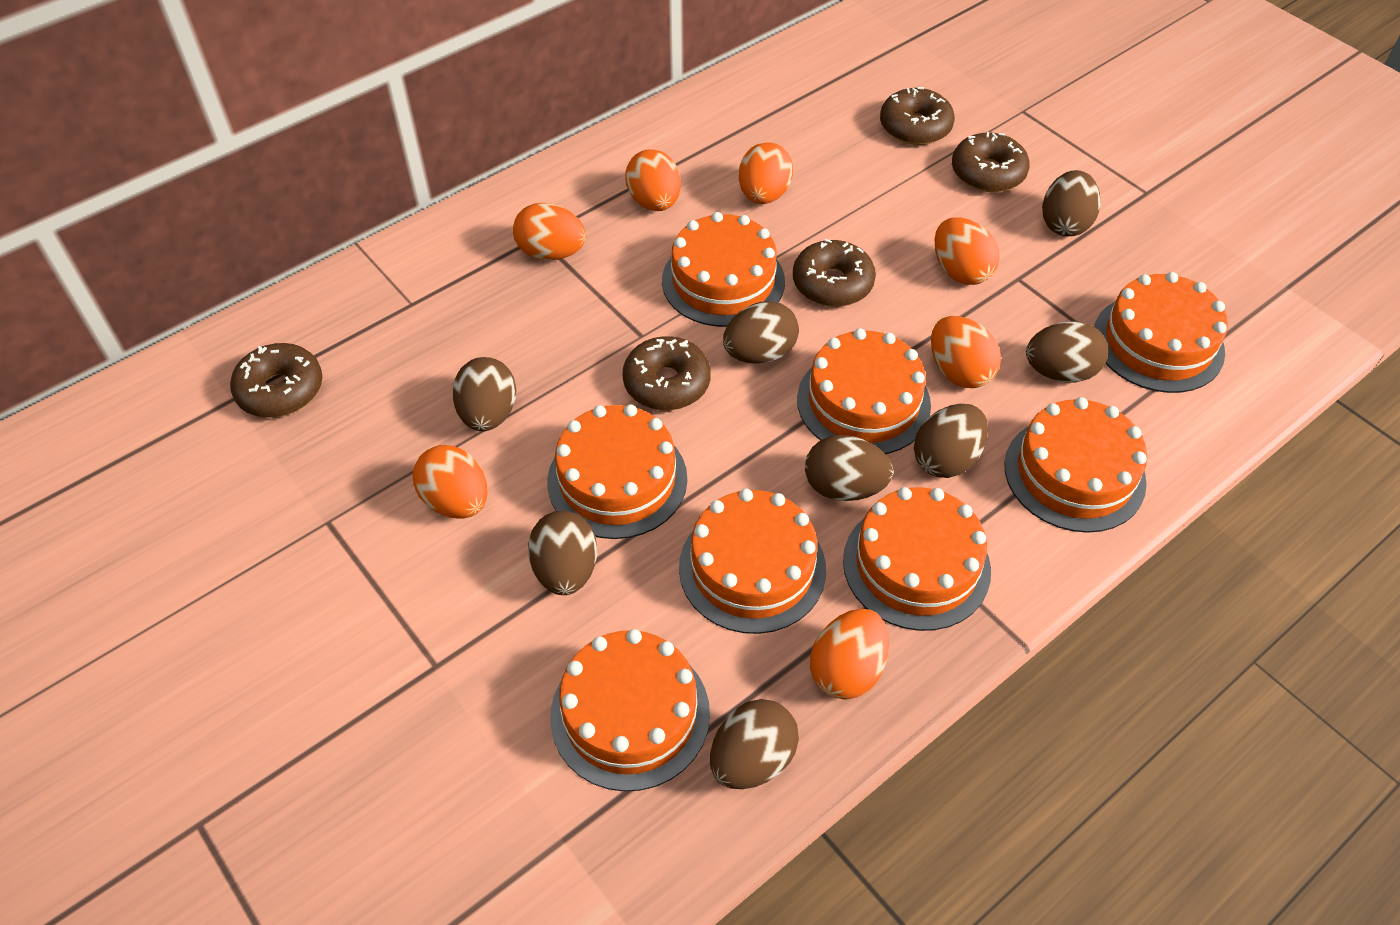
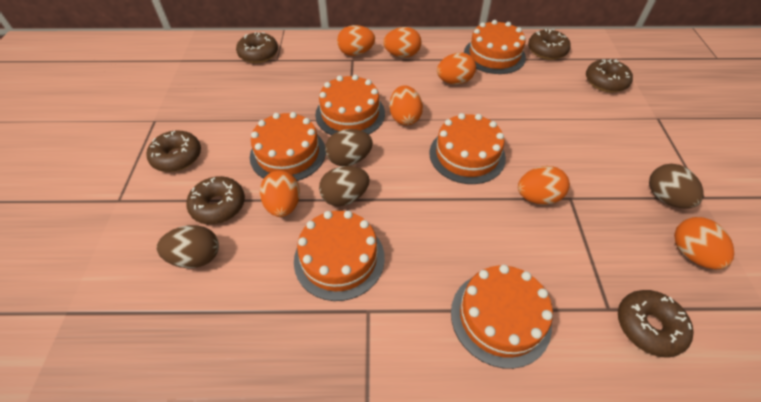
brown donut: 5 -> 6
brown egg: 8 -> 4
orange cake: 8 -> 6

